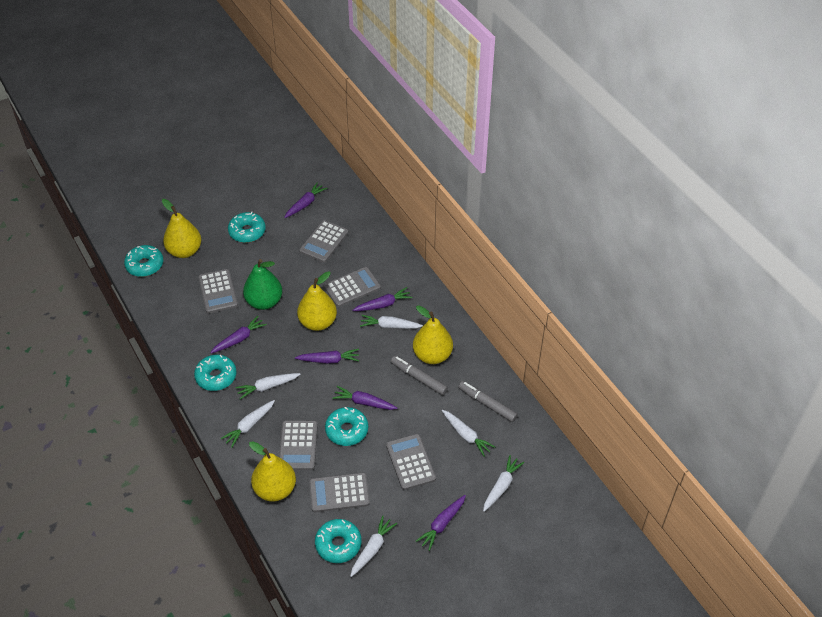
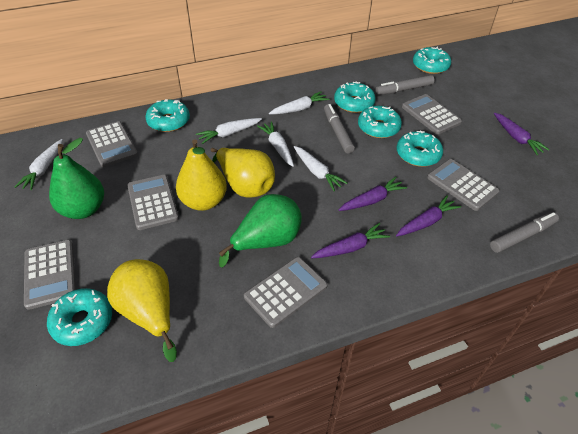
green pear: 1 -> 2
grey marker: 2 -> 3
purple carrot: 6 -> 4
turquoise donut: 5 -> 6
white carrot: 6 -> 5
yellow pear: 4 -> 3

